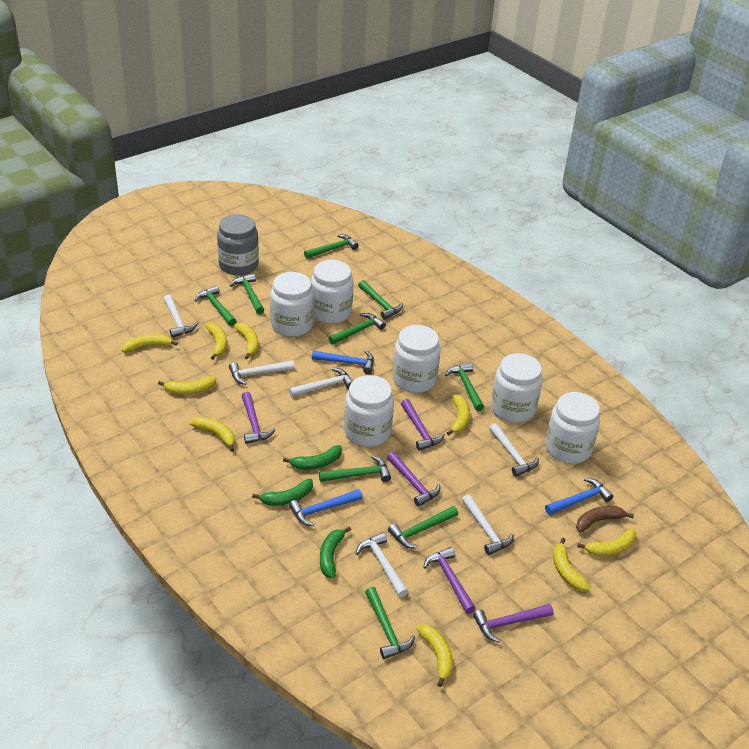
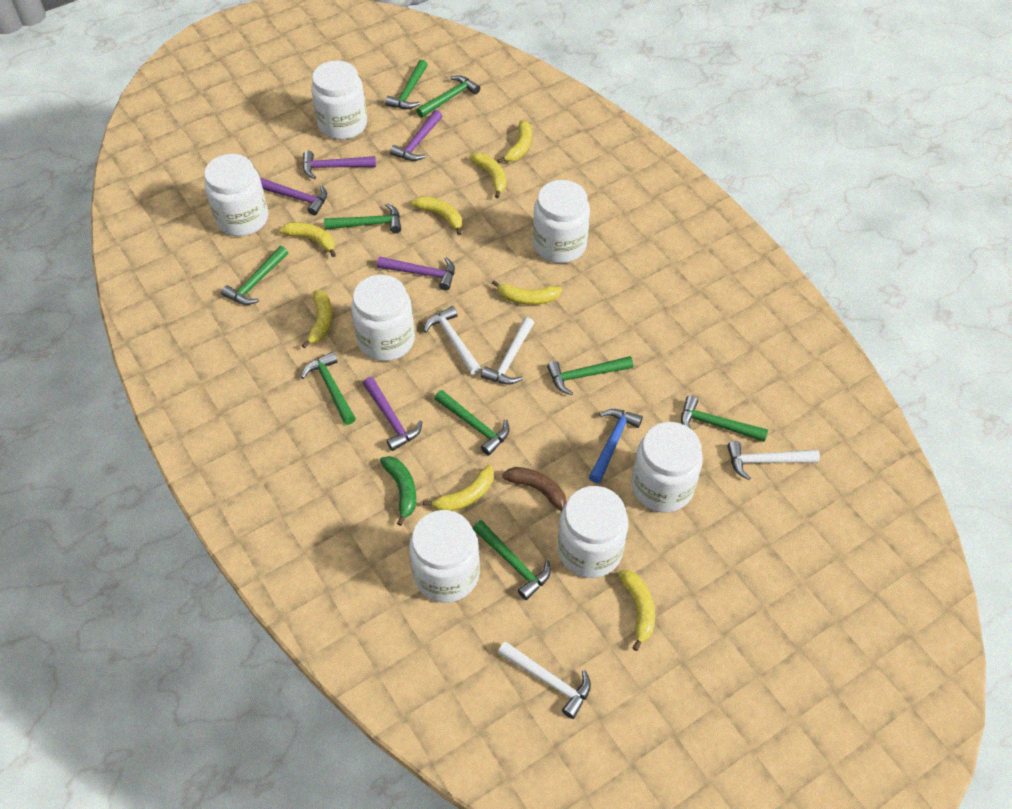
blue hammer: 3 -> 1
green banana: 3 -> 1
grey jar: 1 -> 0
white hammer: 6 -> 4
white jar: 6 -> 7
yellow banana: 9 -> 8

